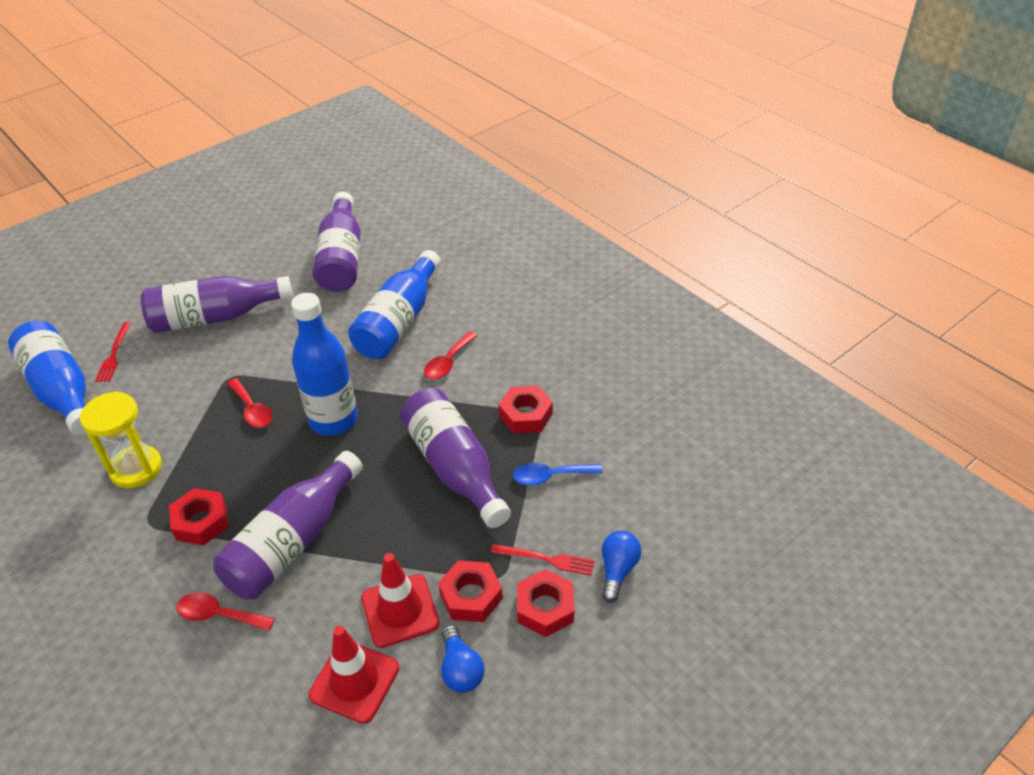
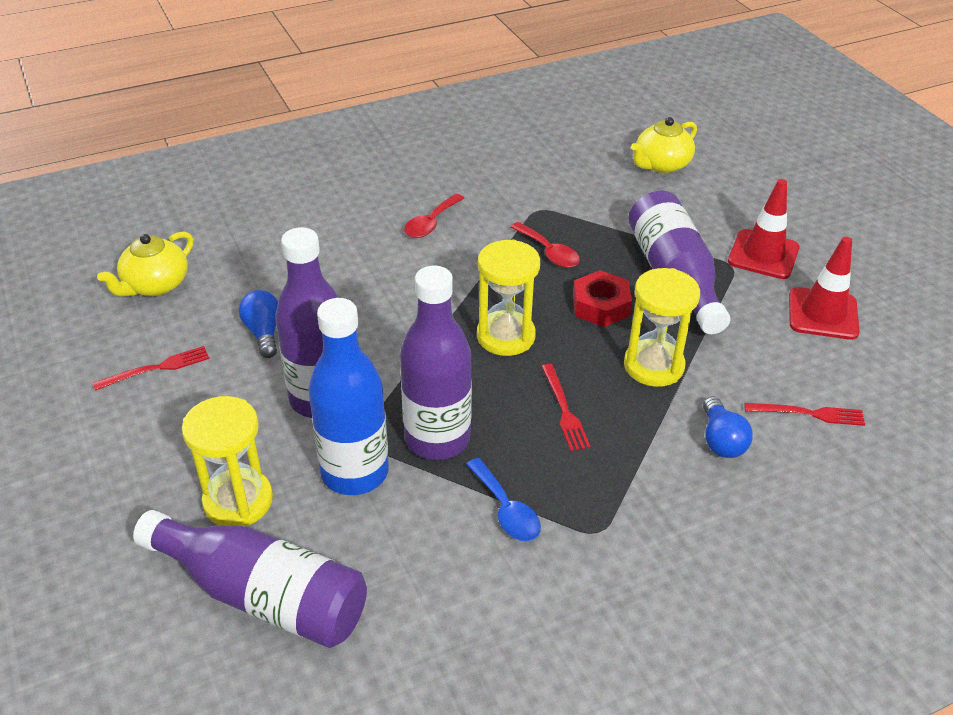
blue bottle: 3 -> 1
red fork: 2 -> 3
red nut: 4 -> 1
red spoon: 3 -> 2
yellow hourglass: 1 -> 3
yellow teapot: 0 -> 2

